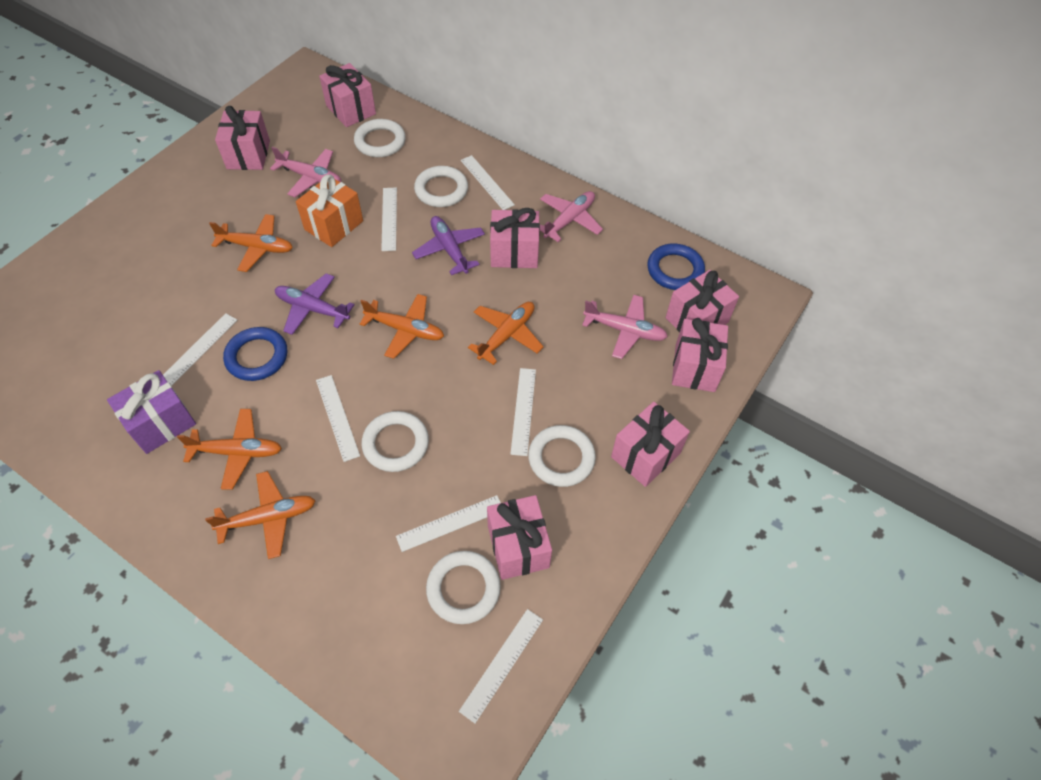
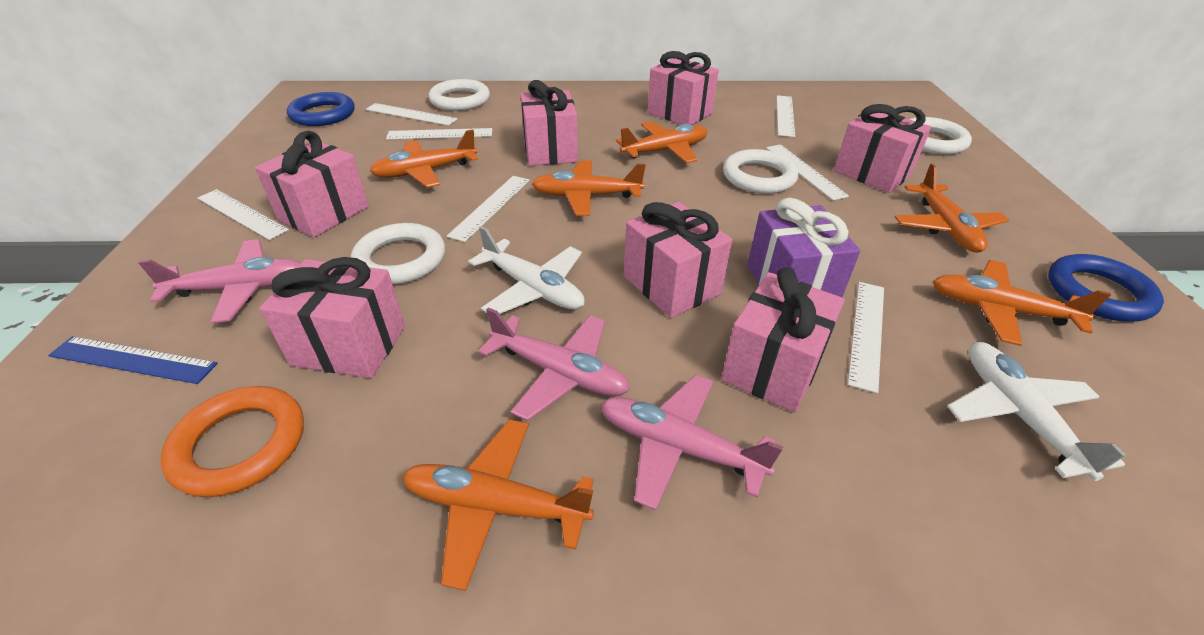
blue ruler: 0 -> 1
orange gift: 1 -> 0
orange plane: 5 -> 6
orange ring: 0 -> 1
purple plane: 2 -> 0
white plane: 0 -> 2
white ring: 5 -> 4

